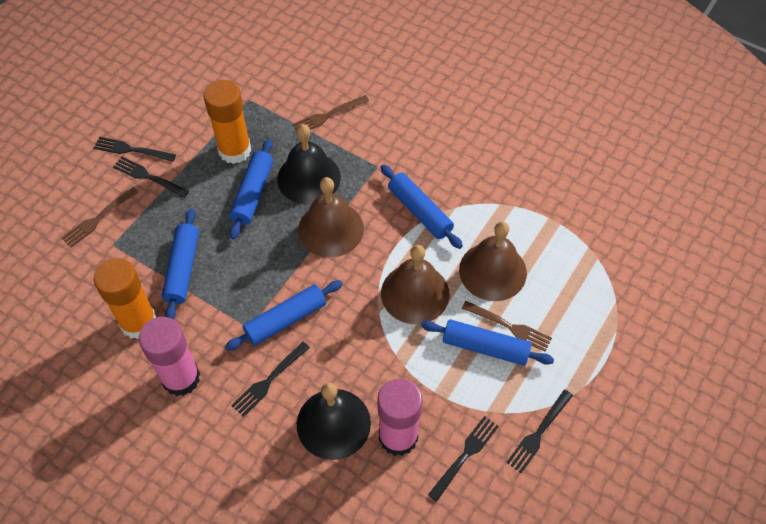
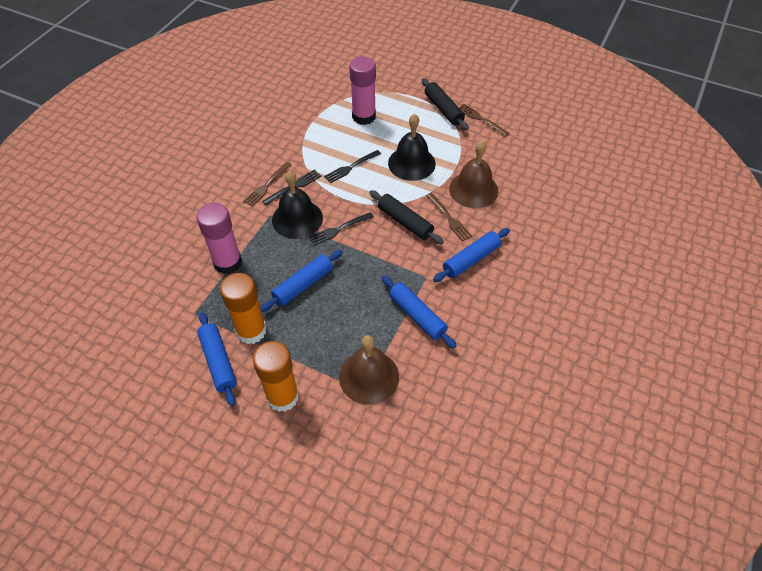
black fork: 5 -> 3
black rolling pin: 0 -> 2
blue rolling pin: 5 -> 4
brown bell: 3 -> 2

